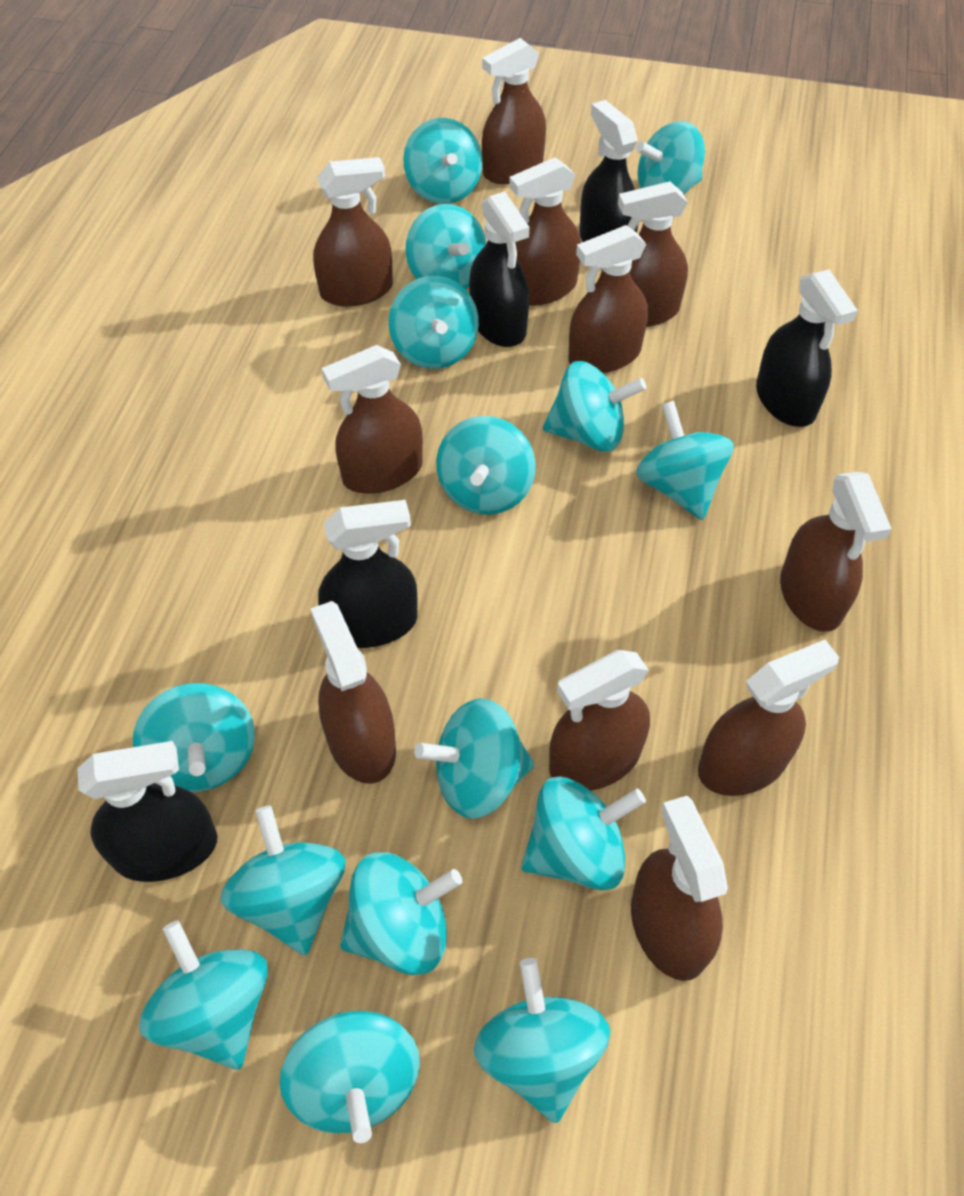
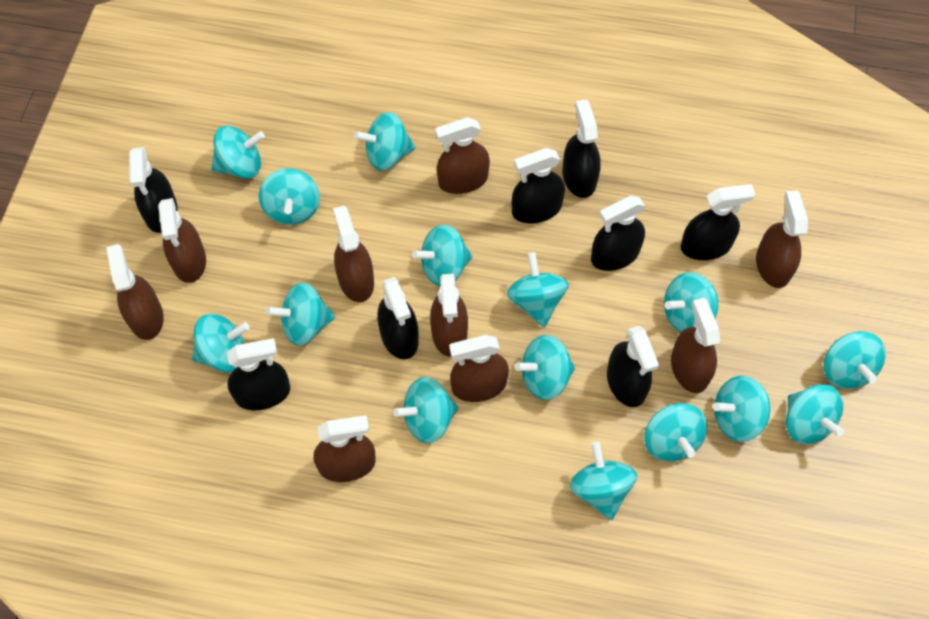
black spray bottle: 5 -> 8
brown spray bottle: 11 -> 9

